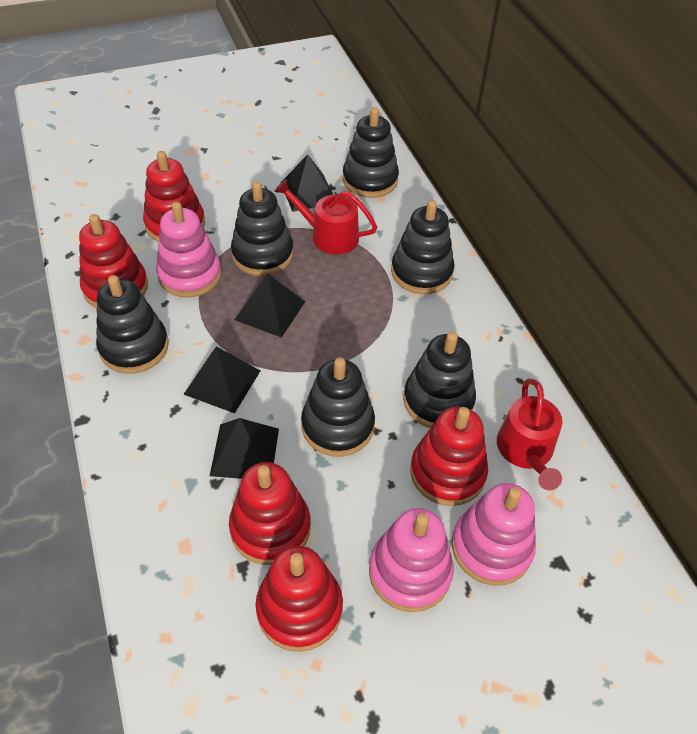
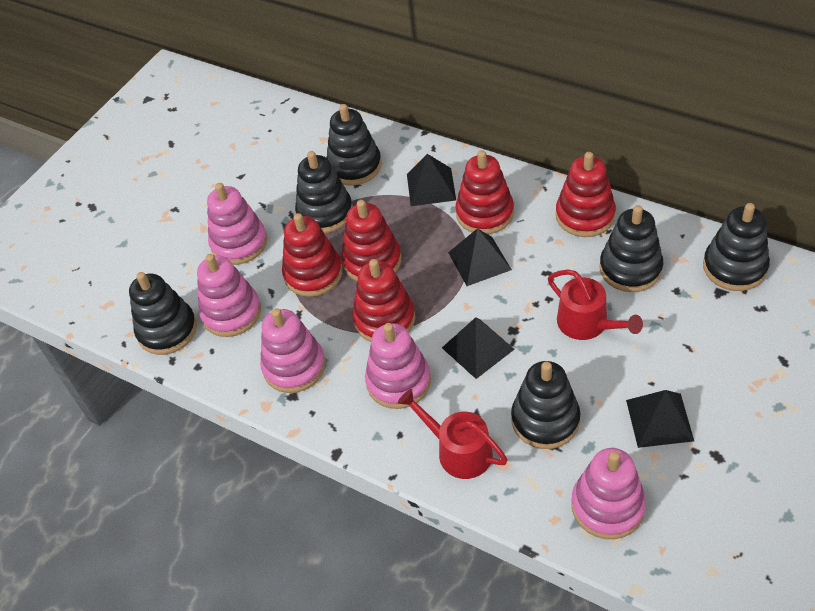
pink stacking toy: 3 -> 5

